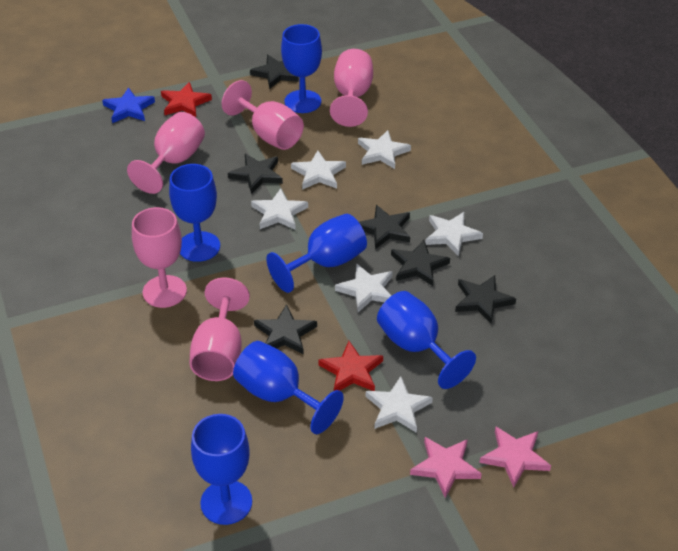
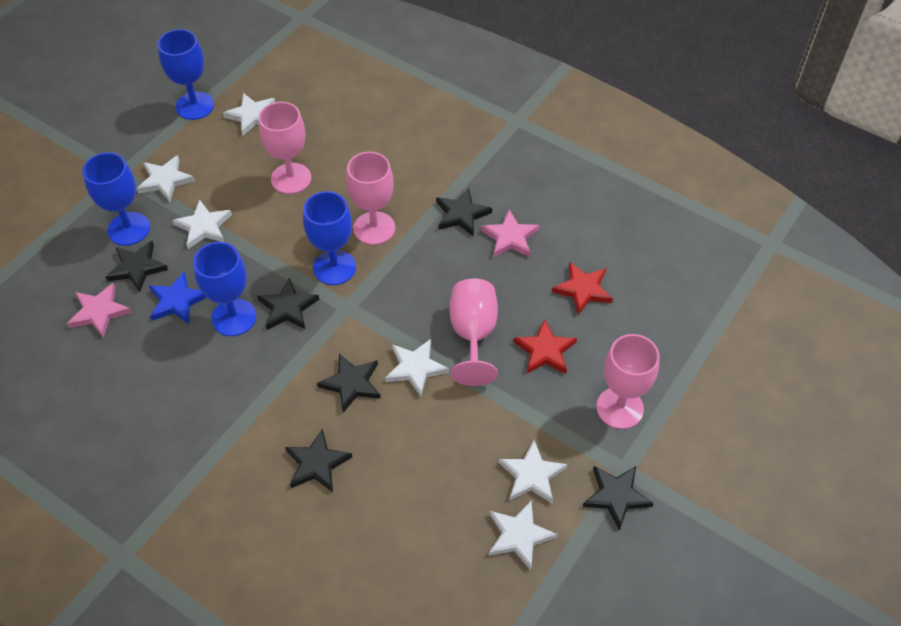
blue goblet: 6 -> 4
pink goblet: 5 -> 4

